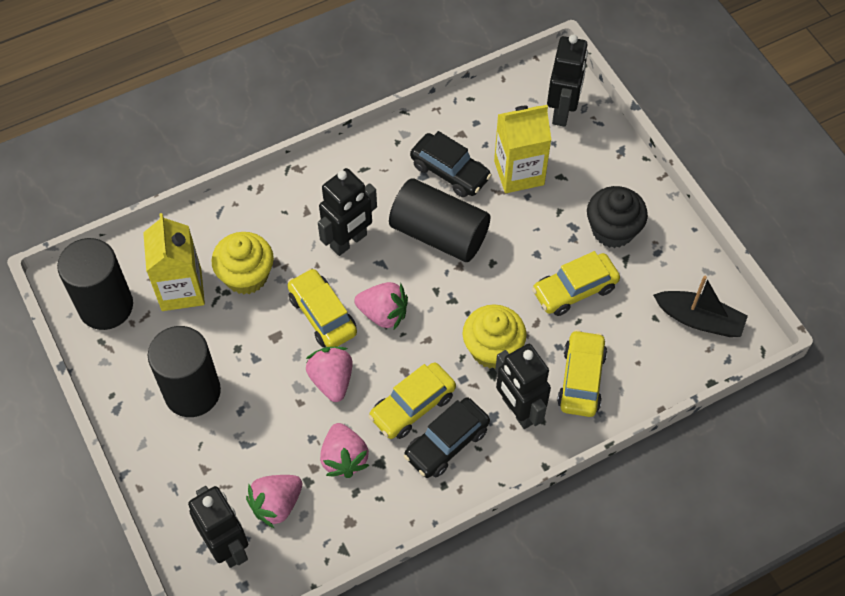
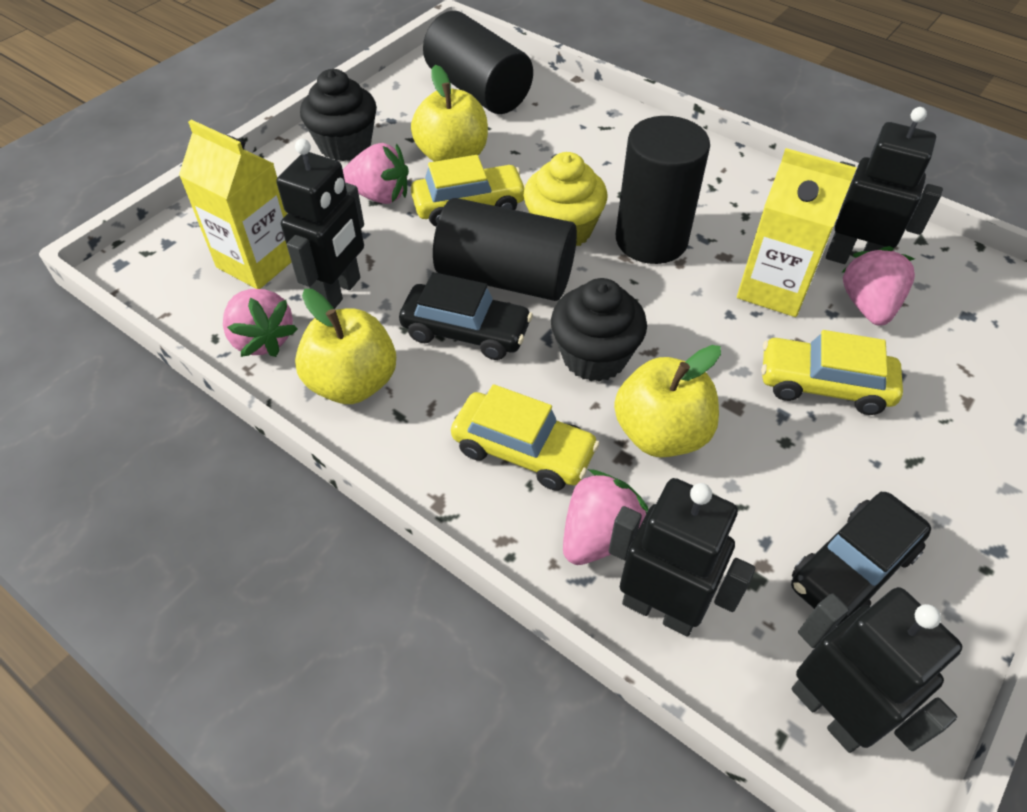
black boat: 1 -> 0
black cupcake: 1 -> 2
yellow apple: 0 -> 3
yellow car: 4 -> 3
yellow cupcake: 2 -> 1

